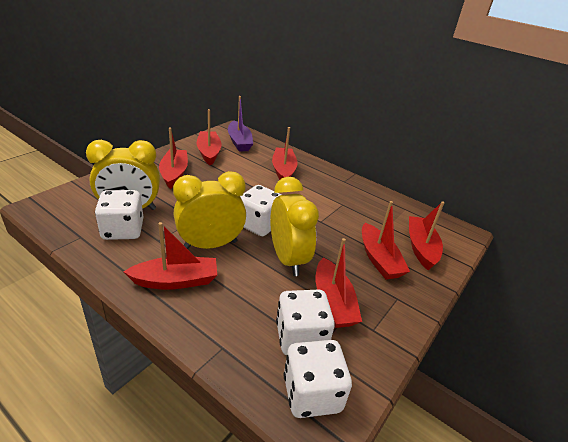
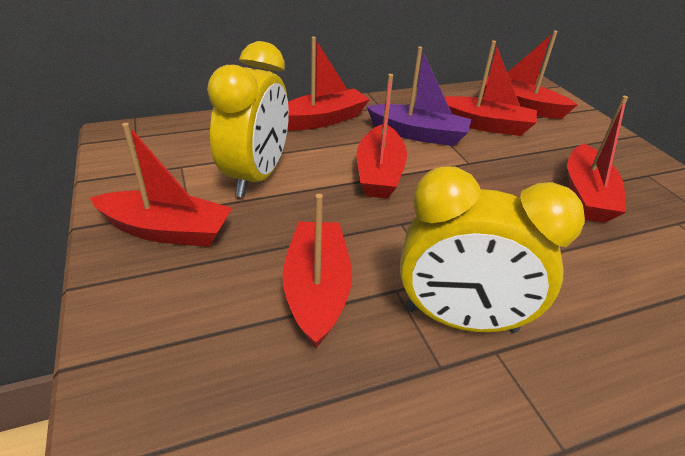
white dice: 4 -> 0
yellow clock: 3 -> 2

